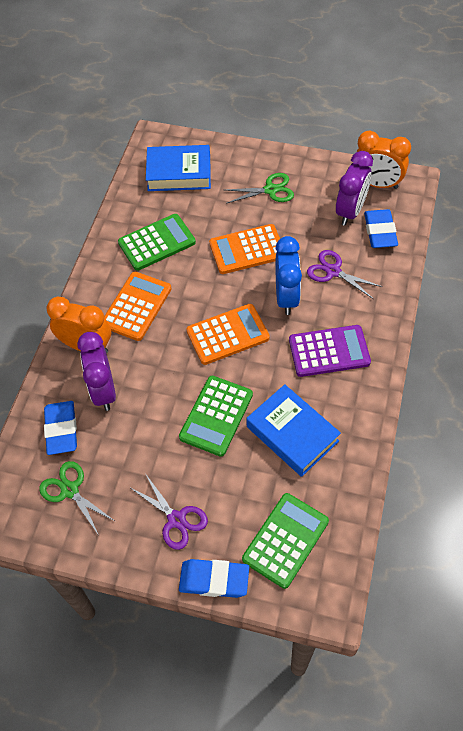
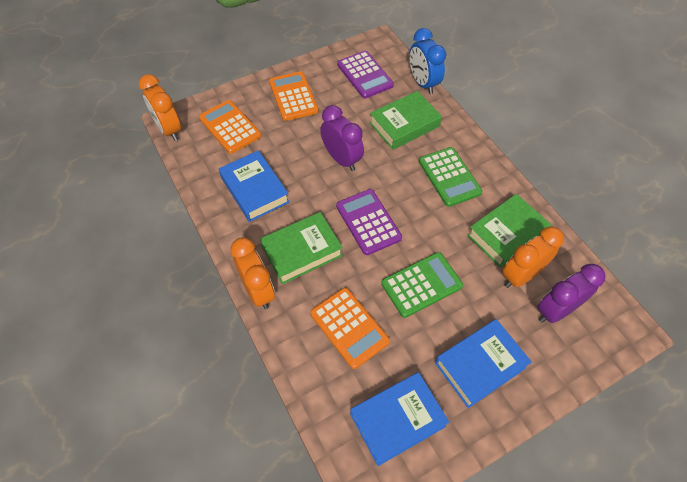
blue book: 2 -> 3
blue eraser: 3 -> 0
green book: 0 -> 3
green calculator: 3 -> 2
green scissors: 2 -> 0
orange clock: 2 -> 3
purple calculator: 1 -> 2
purple scissors: 2 -> 0

